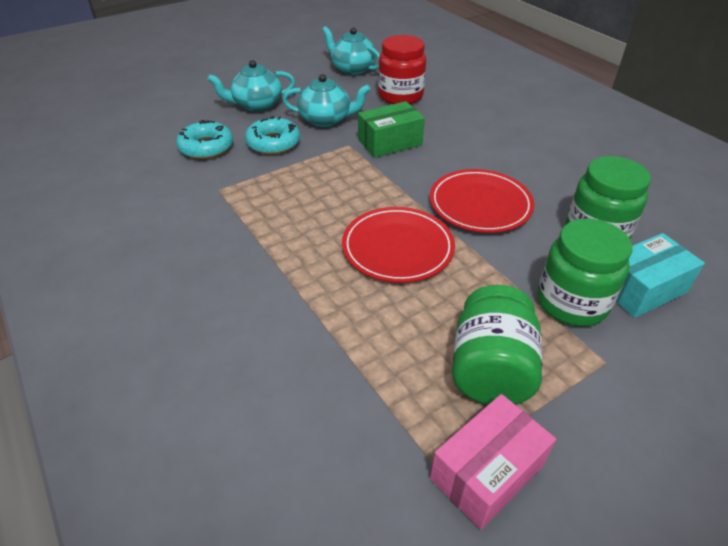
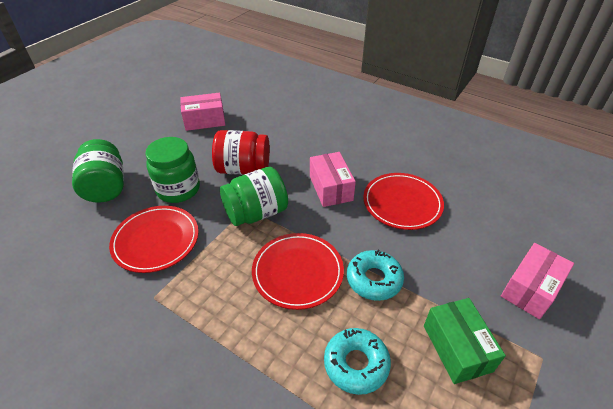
pink box: 1 -> 3
red plate: 2 -> 3
turquoise box: 1 -> 0
turquoise teapot: 3 -> 0

